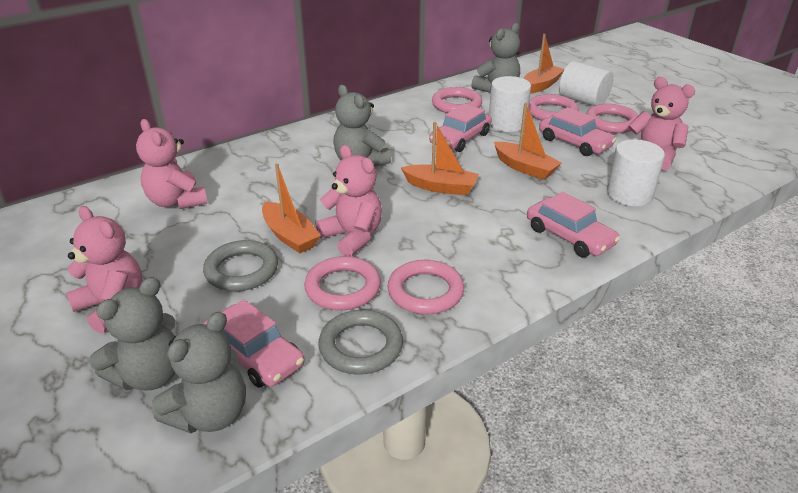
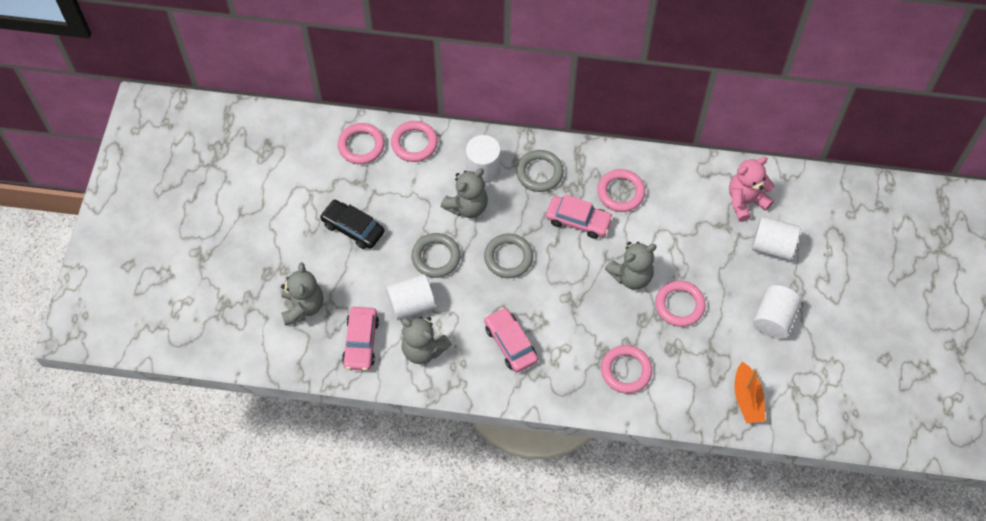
black car: 0 -> 1
grey ring: 2 -> 3
orange boat: 4 -> 1
pink car: 4 -> 3
pink teddy bear: 4 -> 1
white cylinder: 3 -> 4

